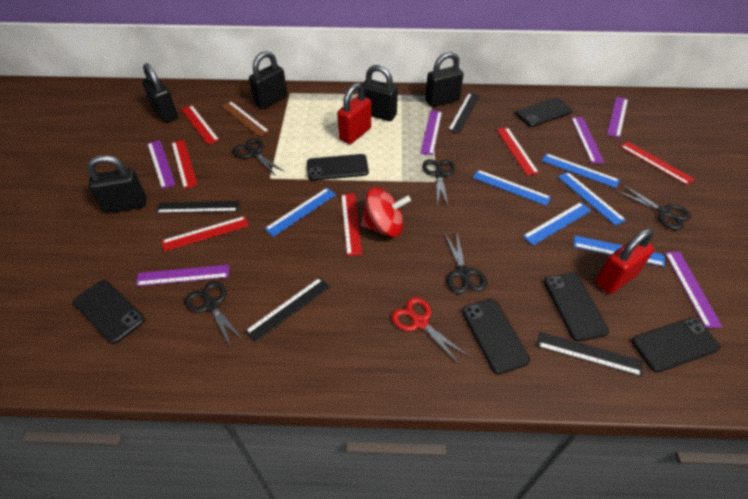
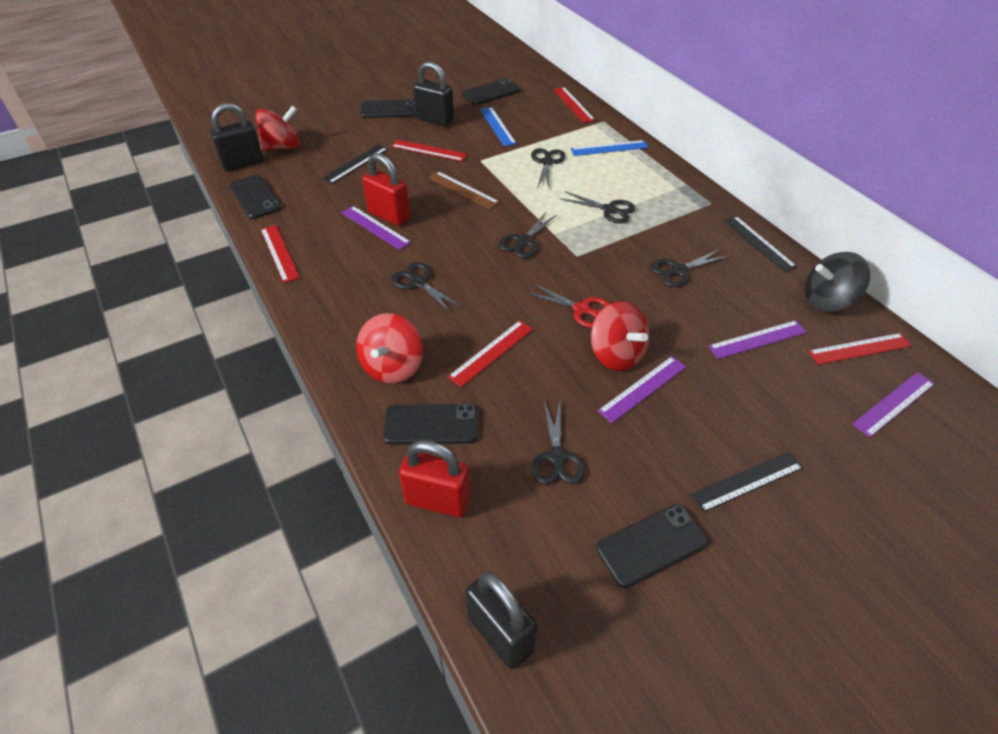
black padlock: 5 -> 3
black phone: 6 -> 5
black ruler: 4 -> 3
black scissors: 5 -> 6
black spinning top: 0 -> 1
blue ruler: 6 -> 2
purple ruler: 6 -> 4
red ruler: 6 -> 5
red spinning top: 1 -> 3

